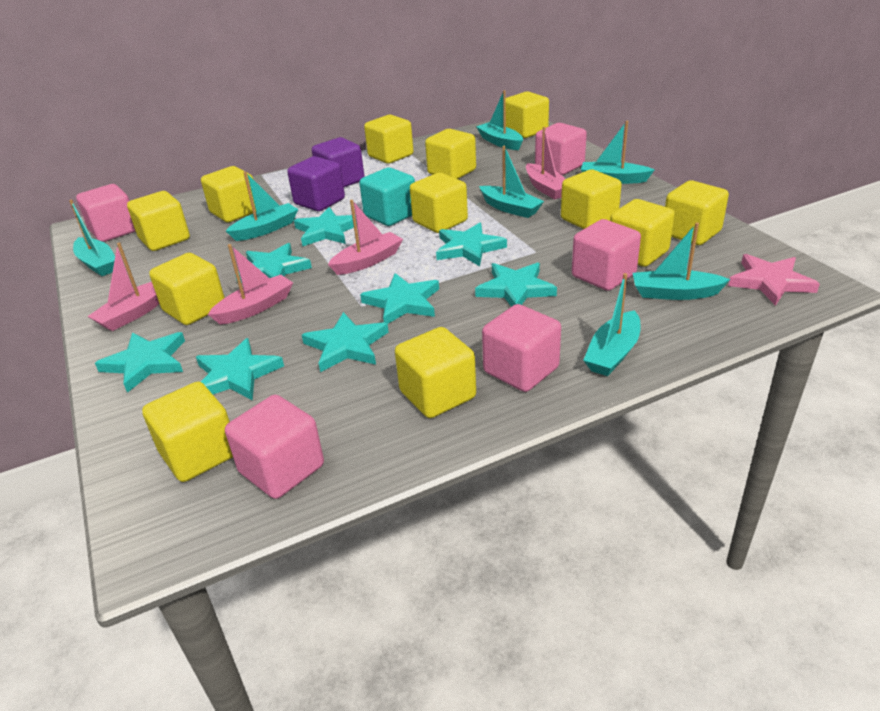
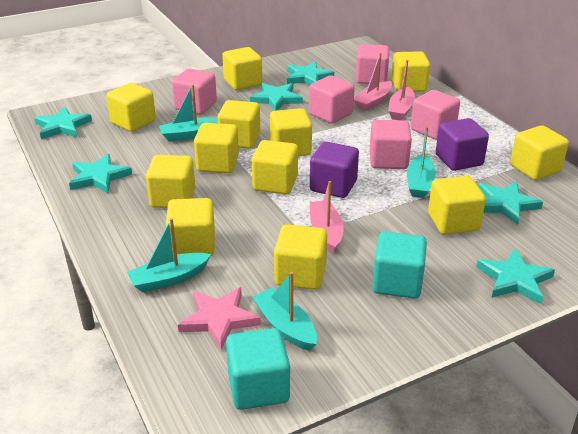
pink boat: 4 -> 3
turquoise boat: 7 -> 4
turquoise cube: 1 -> 2
turquoise star: 8 -> 6

